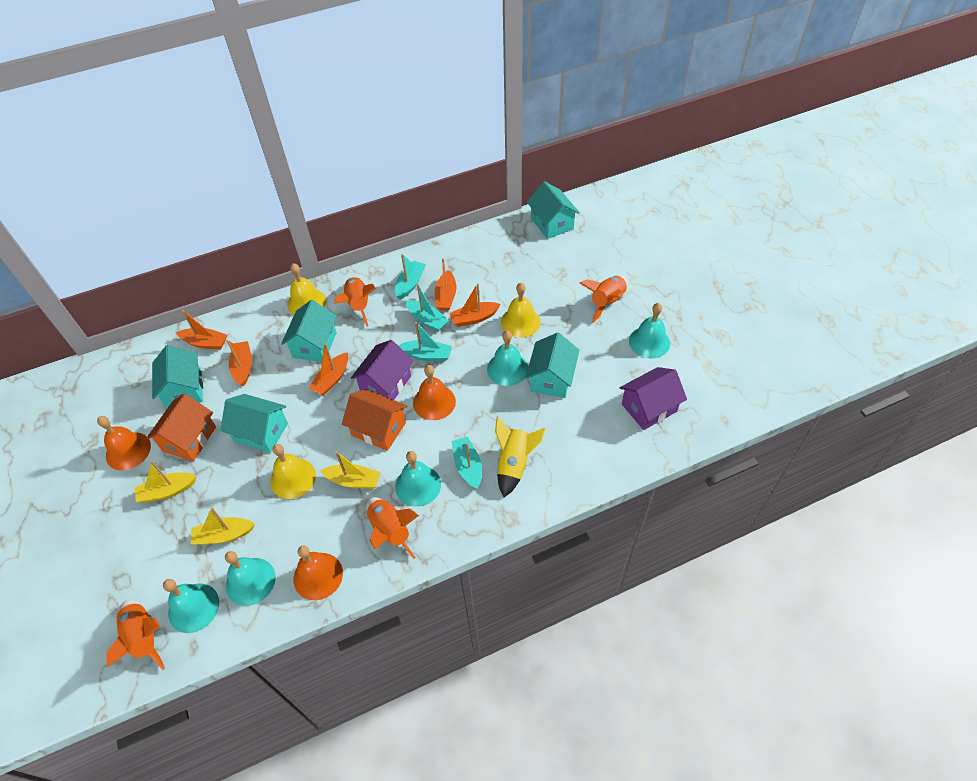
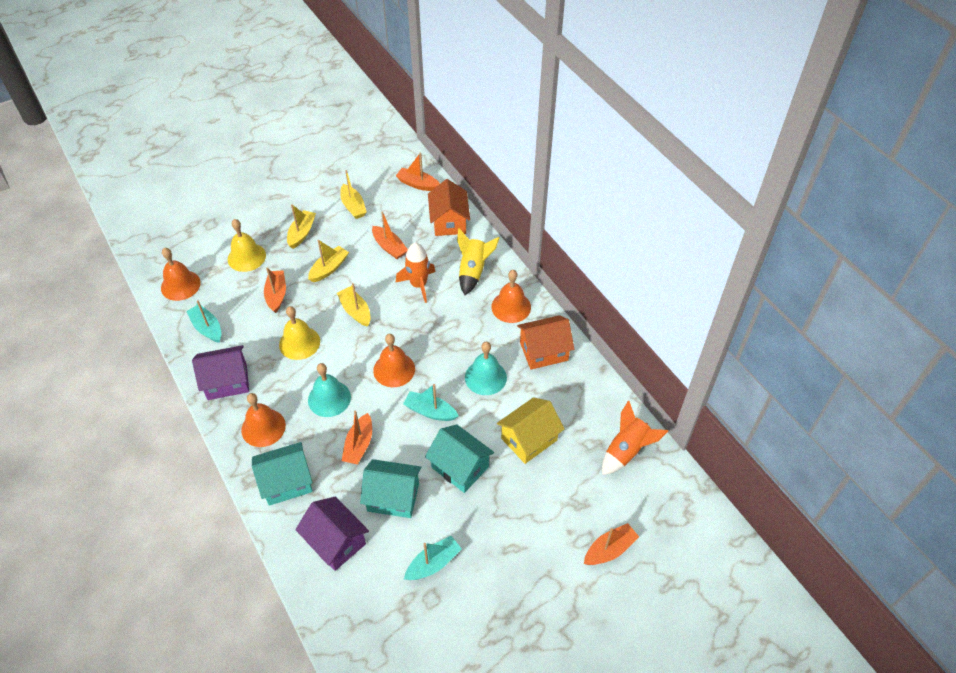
orange bell: 3 -> 4
orange rocket: 4 -> 2
turquoise bell: 5 -> 2
turquoise boat: 4 -> 3
turquoise house: 5 -> 3
yellow bell: 3 -> 2
yellow boat: 3 -> 4
yellow house: 0 -> 1

